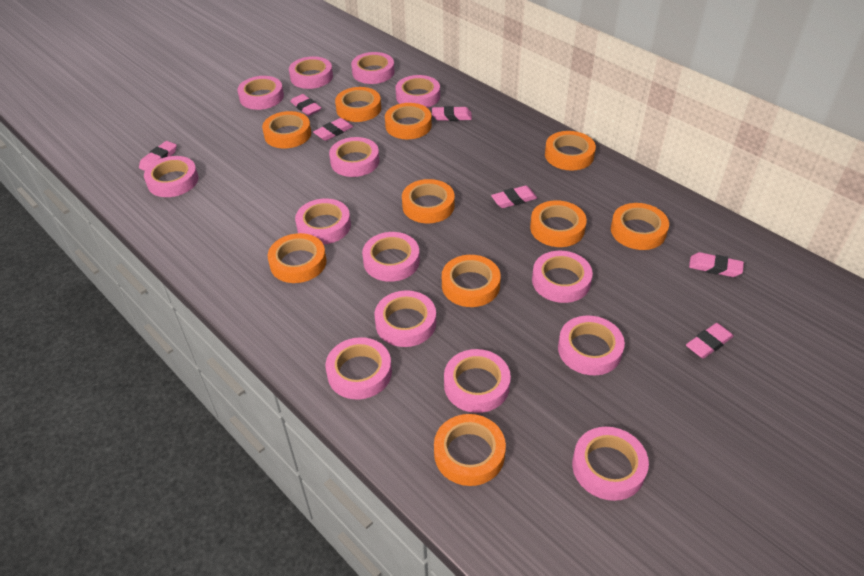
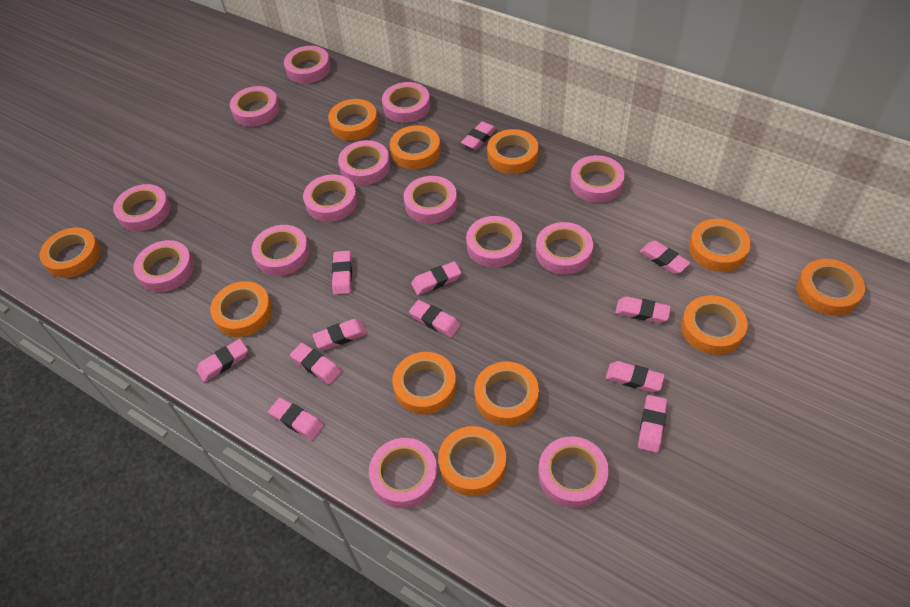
orange tape: 10 -> 11
pink eraser: 7 -> 12

